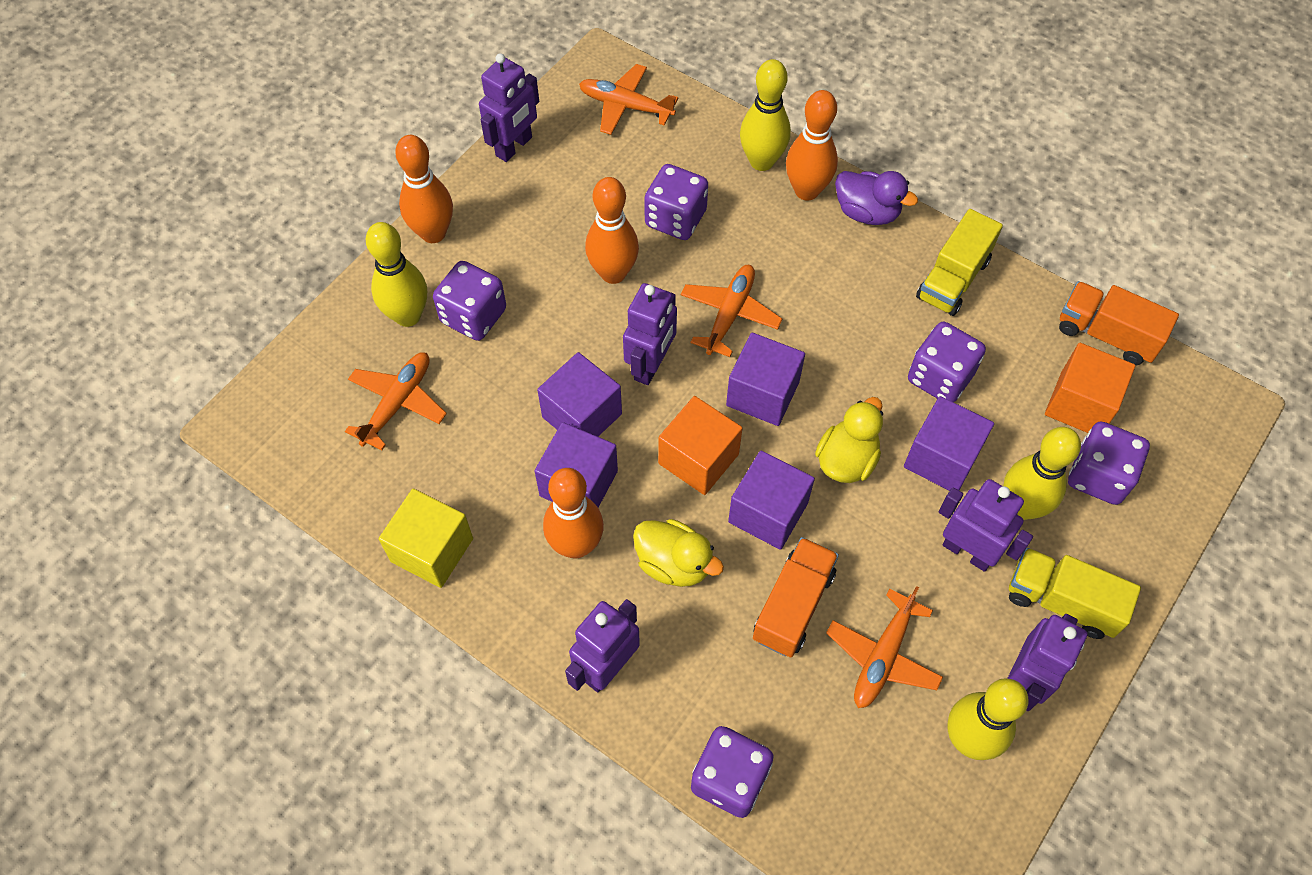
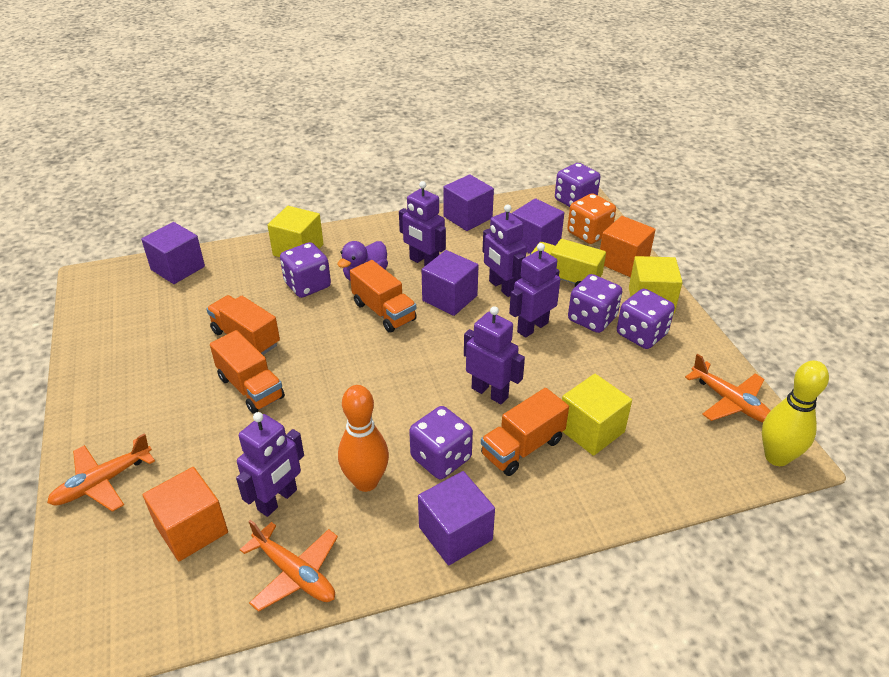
orange bowling pin: 4 -> 1
orange dice: 0 -> 1
orange plane: 4 -> 3
orange truck: 2 -> 4
yellow bowling pin: 4 -> 1
yellow cube: 1 -> 3
yellow duck: 2 -> 0
yellow truck: 2 -> 1

